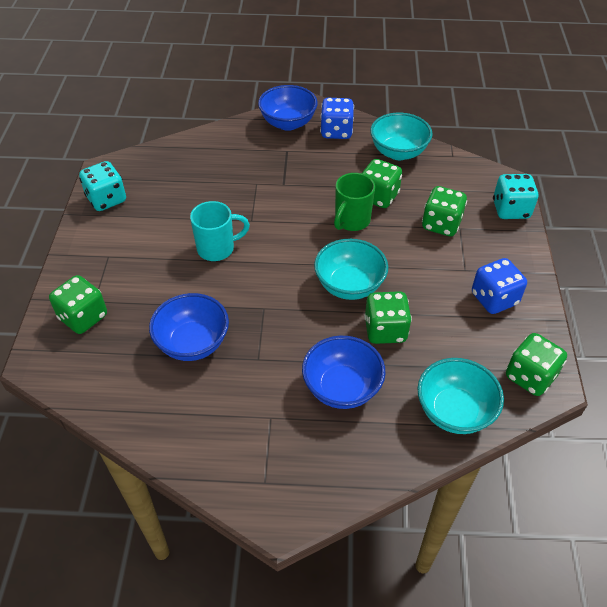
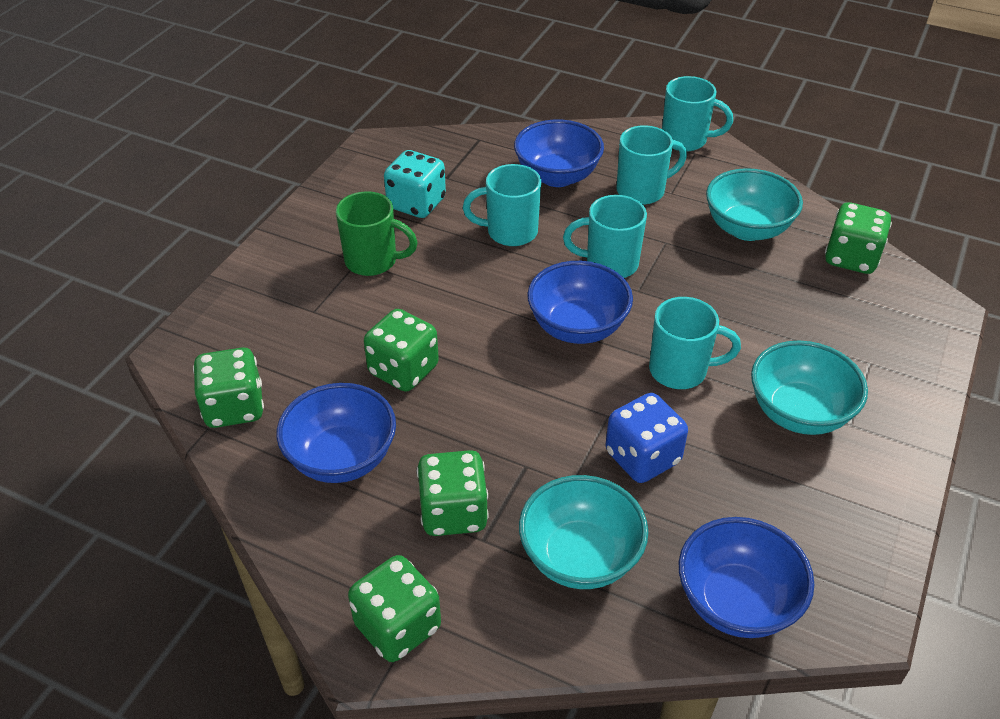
blue bowl: 3 -> 4
blue dice: 2 -> 1
turquoise dice: 2 -> 1
turquoise mug: 1 -> 5

